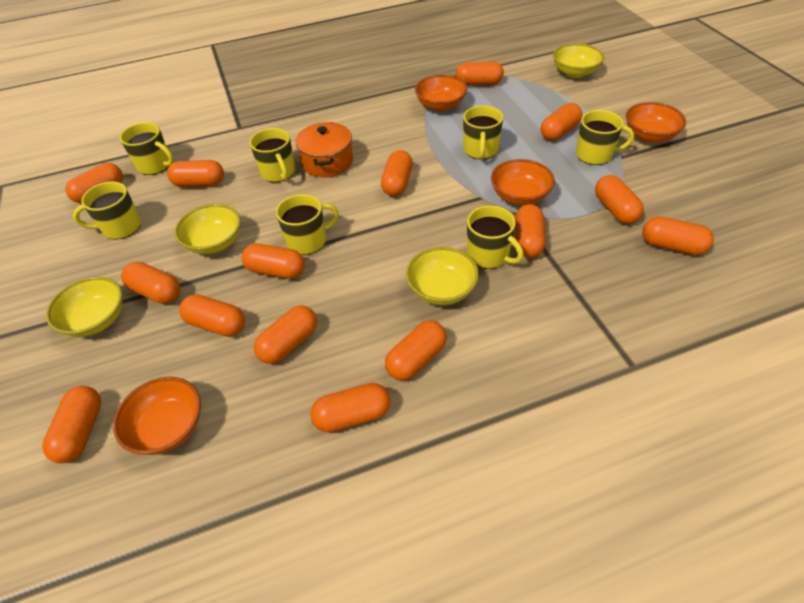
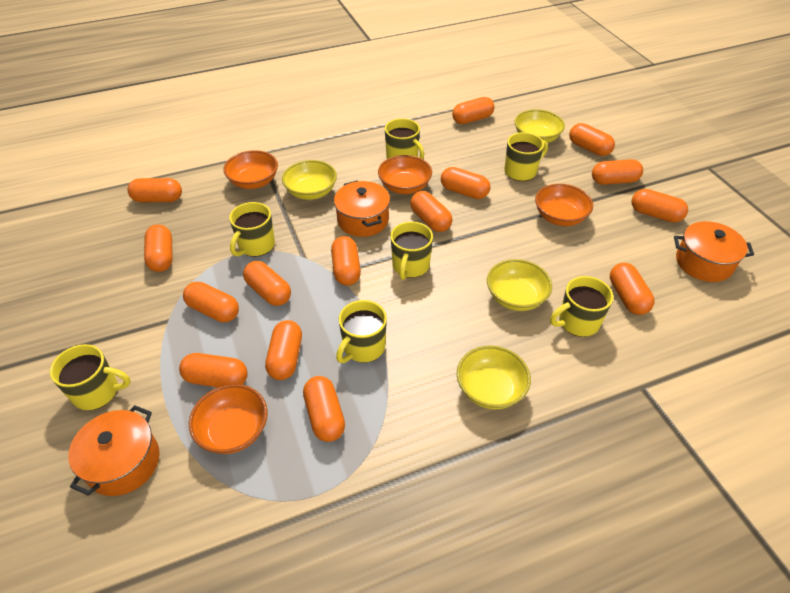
orange pot: 1 -> 3

